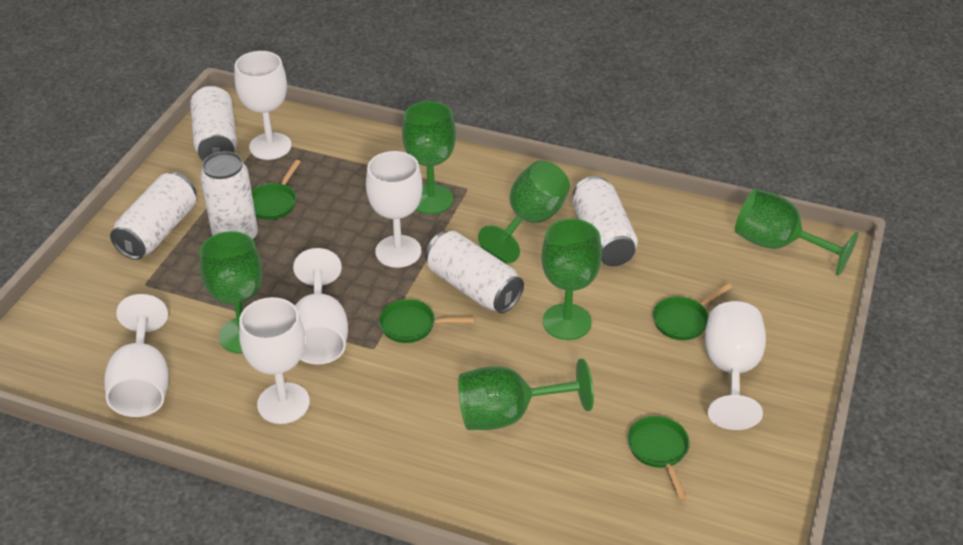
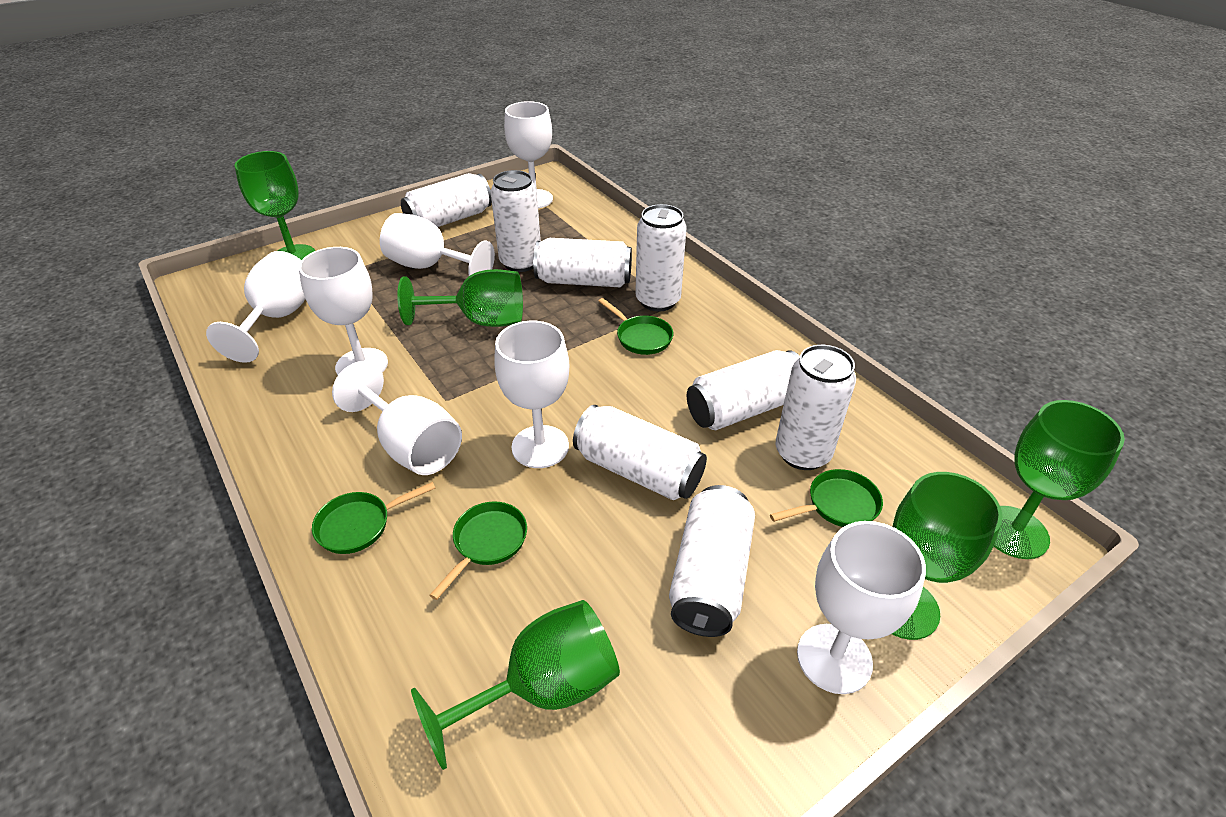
green goblet: 6 -> 5
white can: 5 -> 8
white goblet: 6 -> 7

